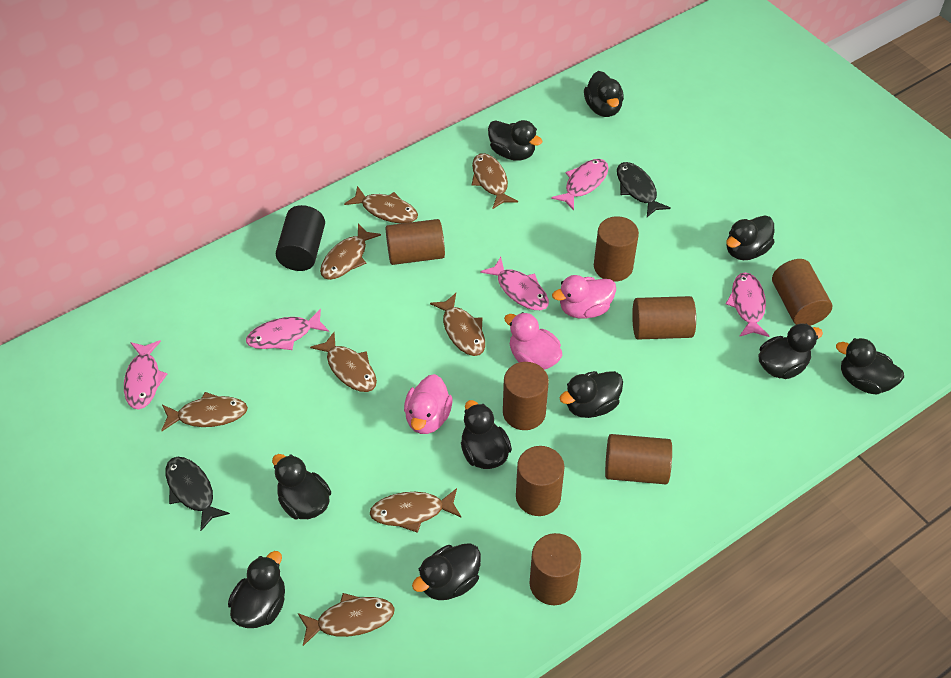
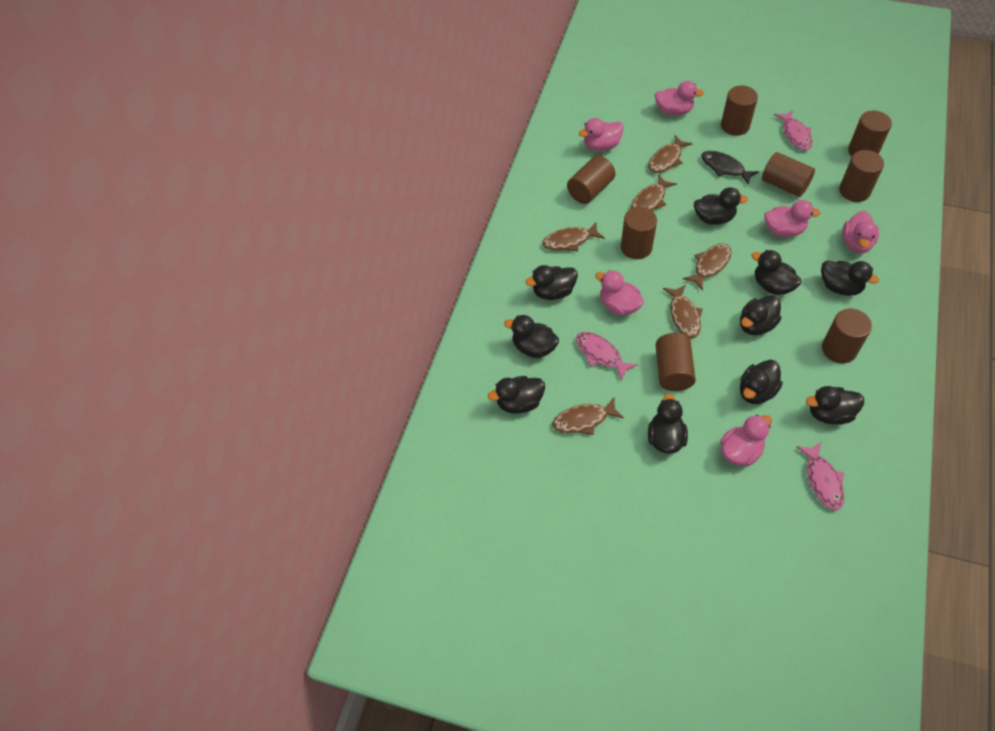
black cylinder: 1 -> 0
black fish: 2 -> 1
brown fish: 8 -> 6
pink duck: 3 -> 6
pink fish: 5 -> 3

